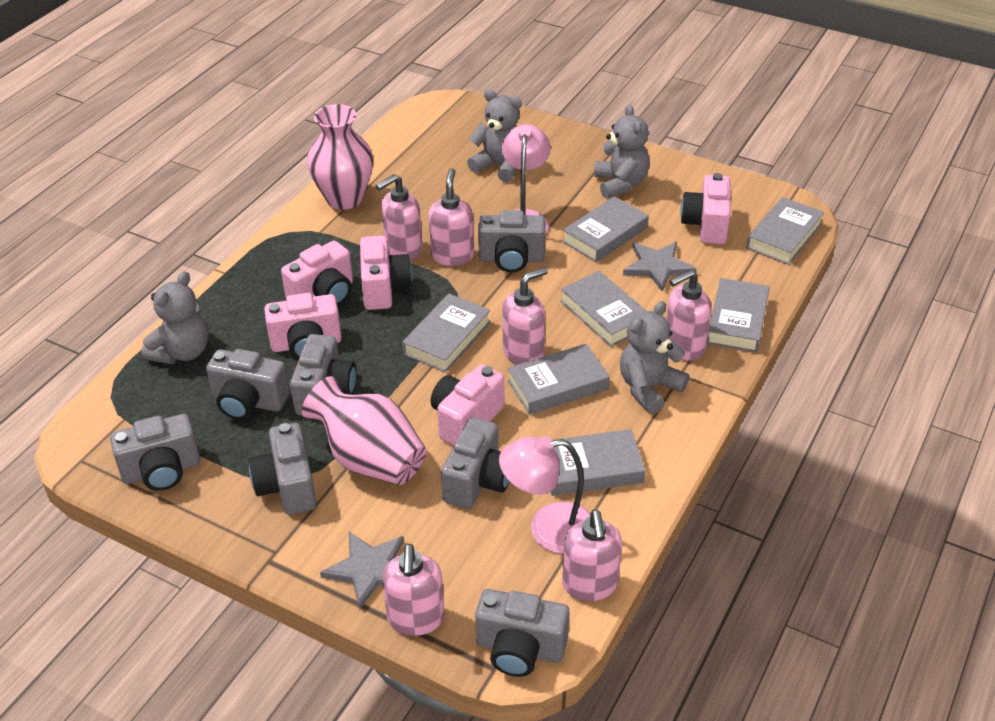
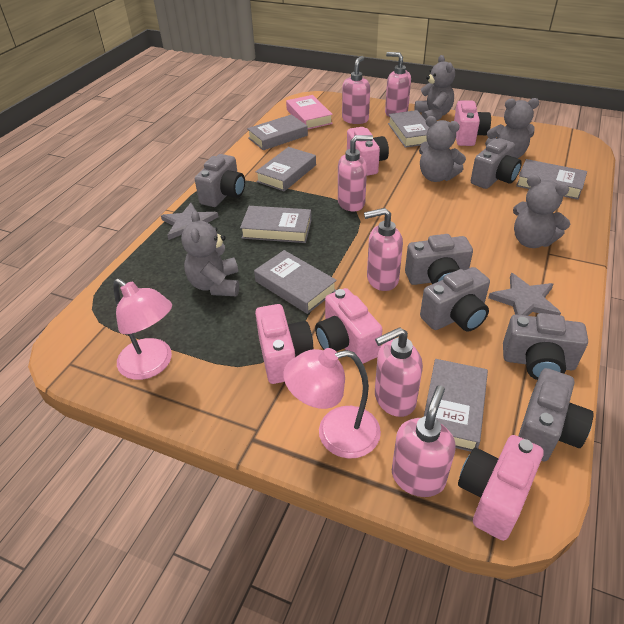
grey camera: 7 -> 6
grey teddy bear: 4 -> 5
pink book: 0 -> 1
pink vase: 2 -> 0

